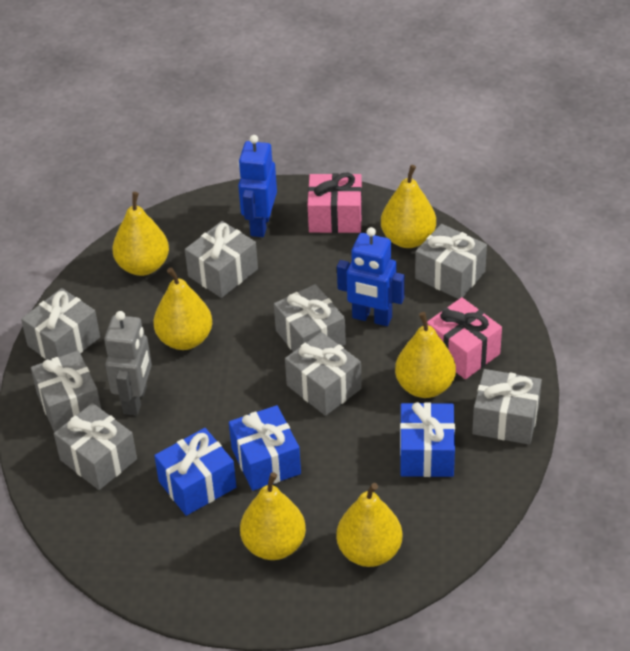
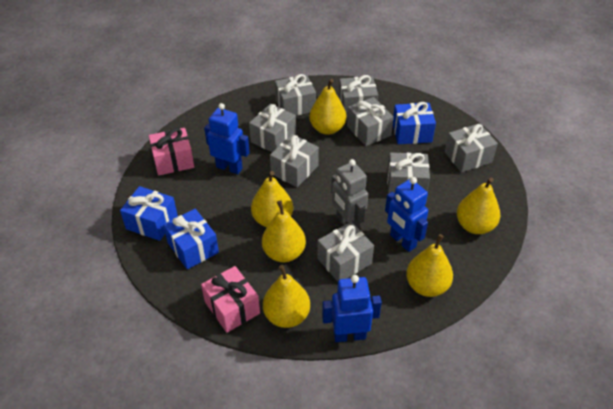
blue robot: 2 -> 3

